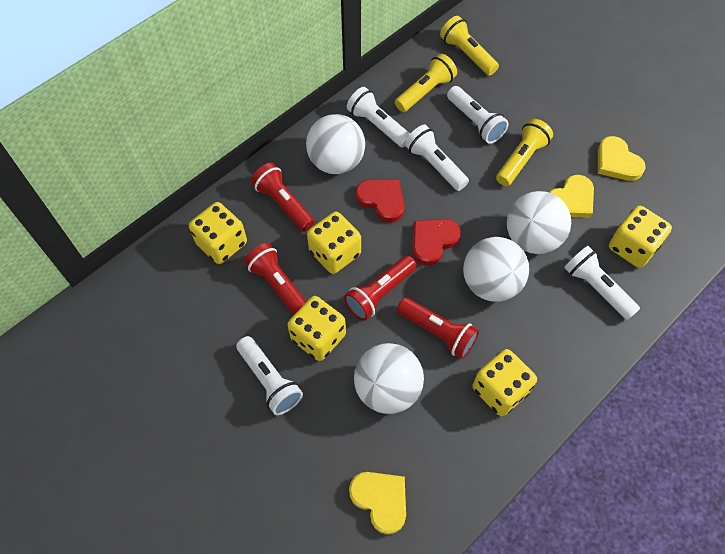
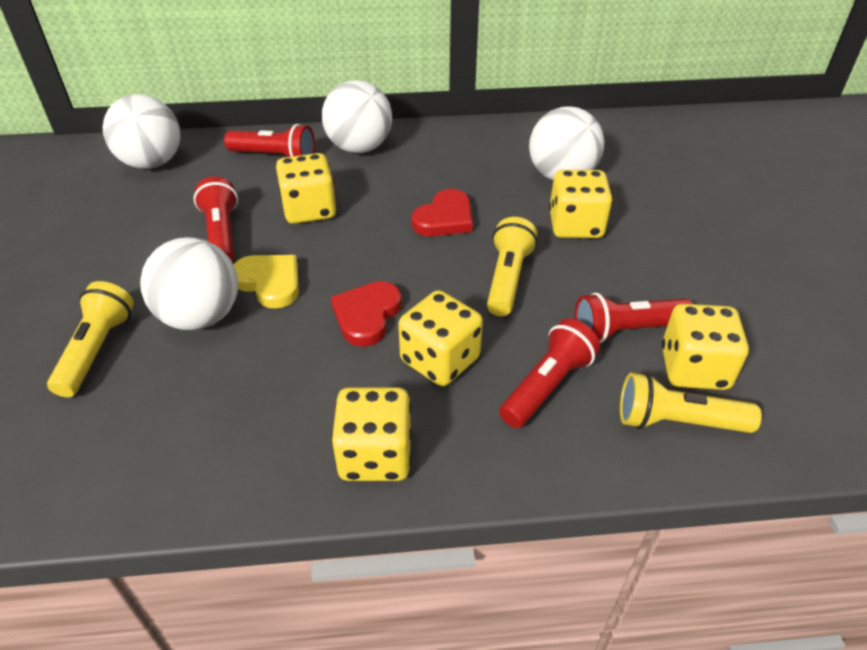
white flashlight: 5 -> 0
yellow heart: 3 -> 1

